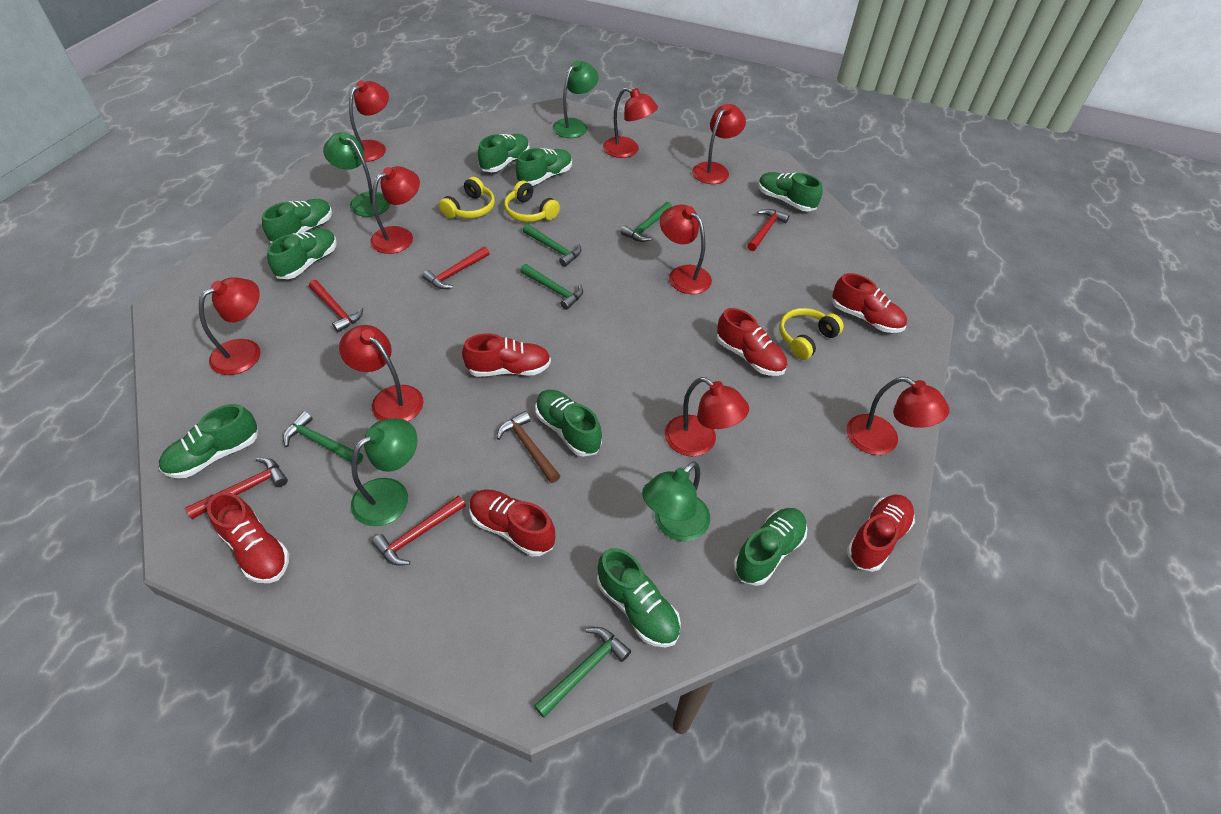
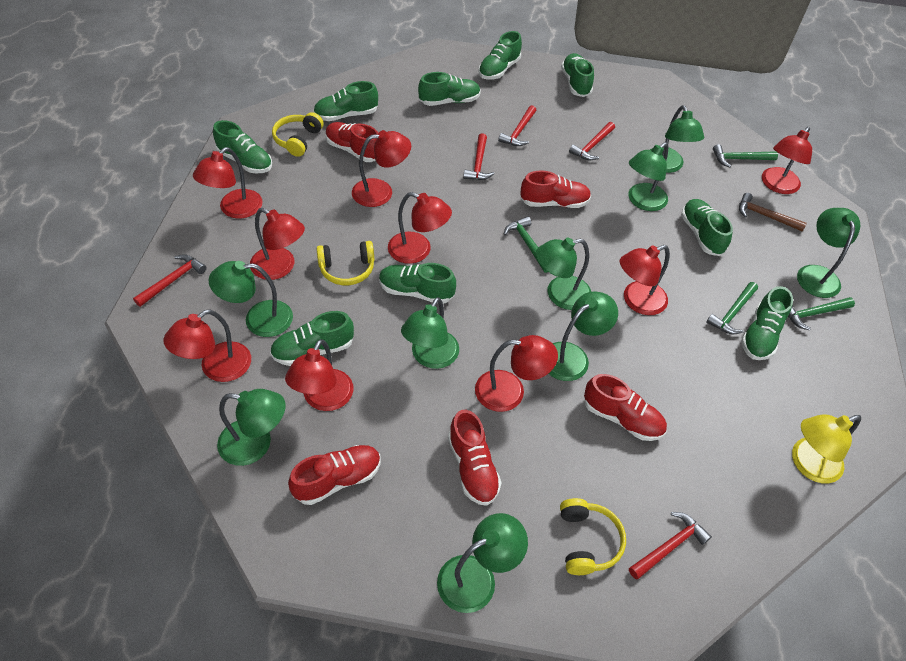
green hammer: 5 -> 4
green lamp: 4 -> 9
red shoe: 6 -> 5
yellow lamp: 0 -> 1

